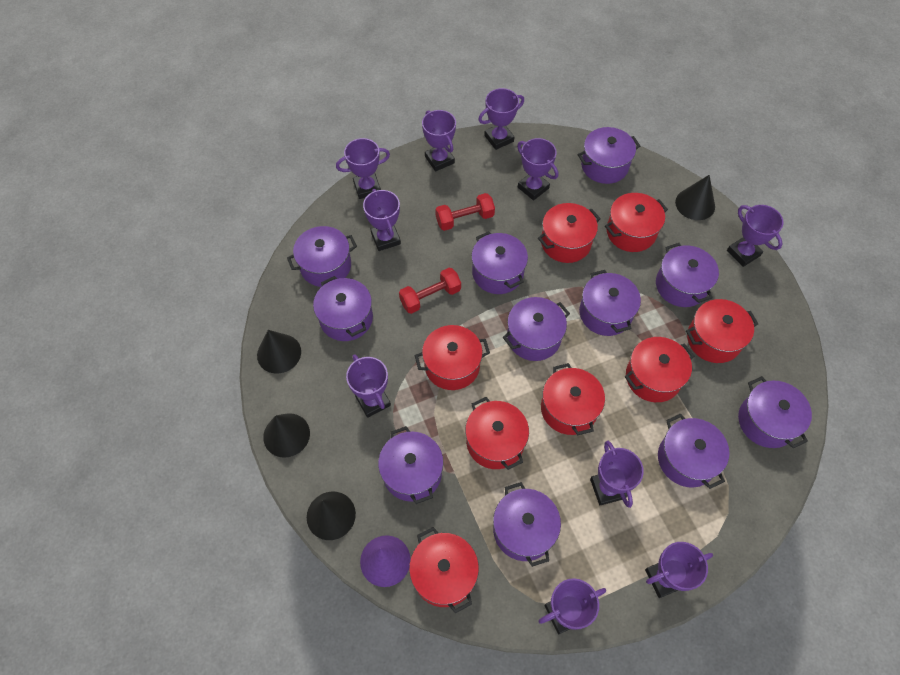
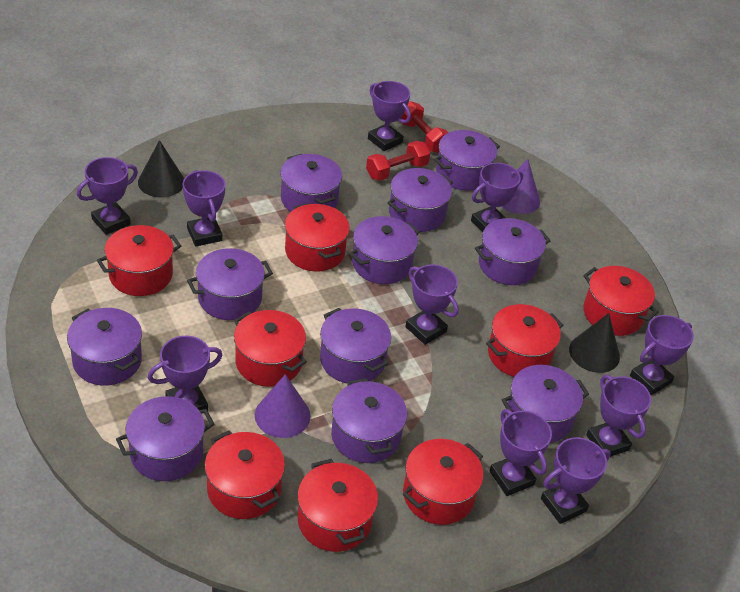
black cone: 4 -> 2
purple cone: 1 -> 2

